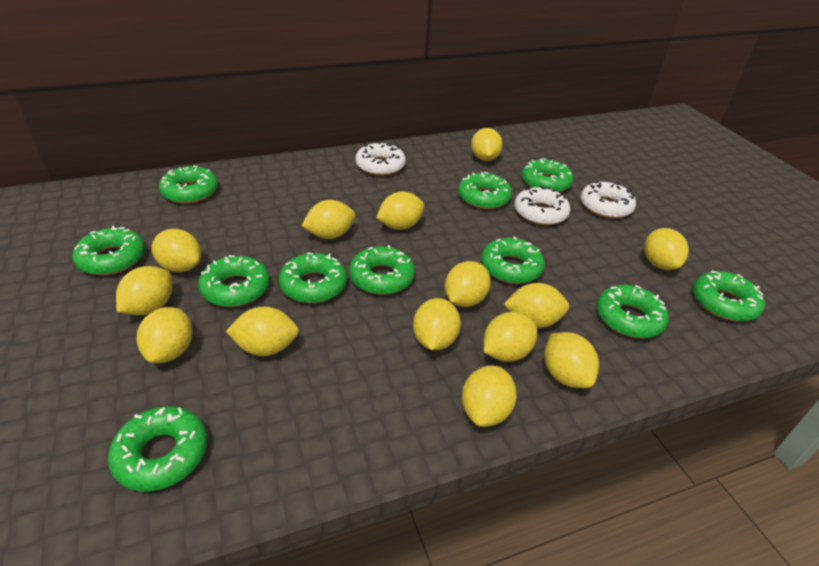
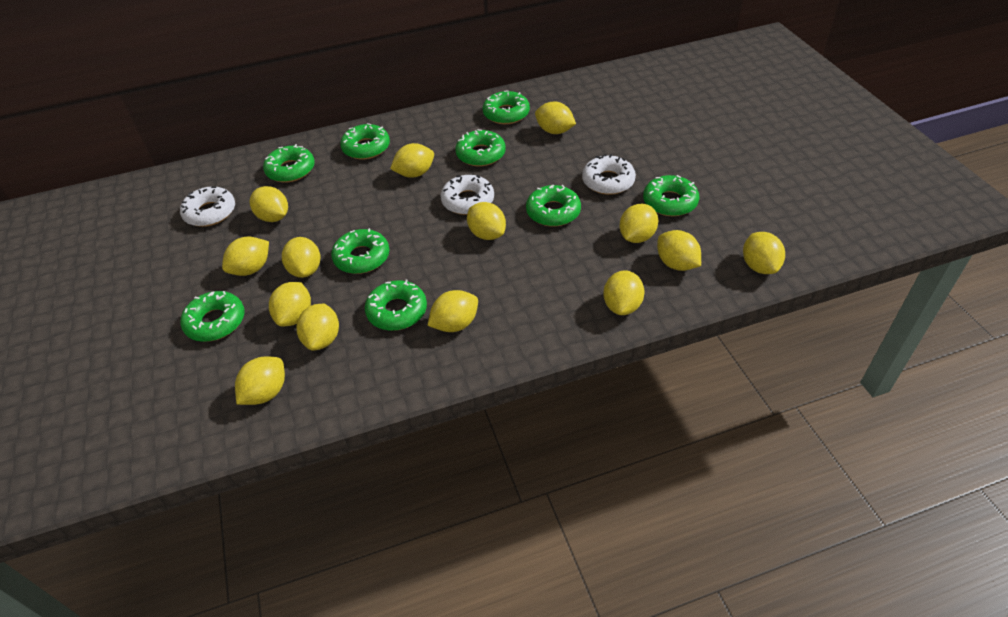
green donut: 11 -> 9

